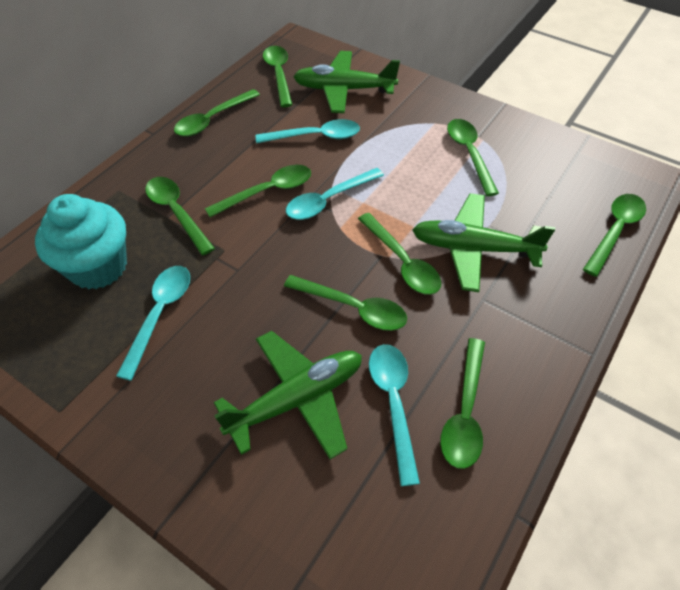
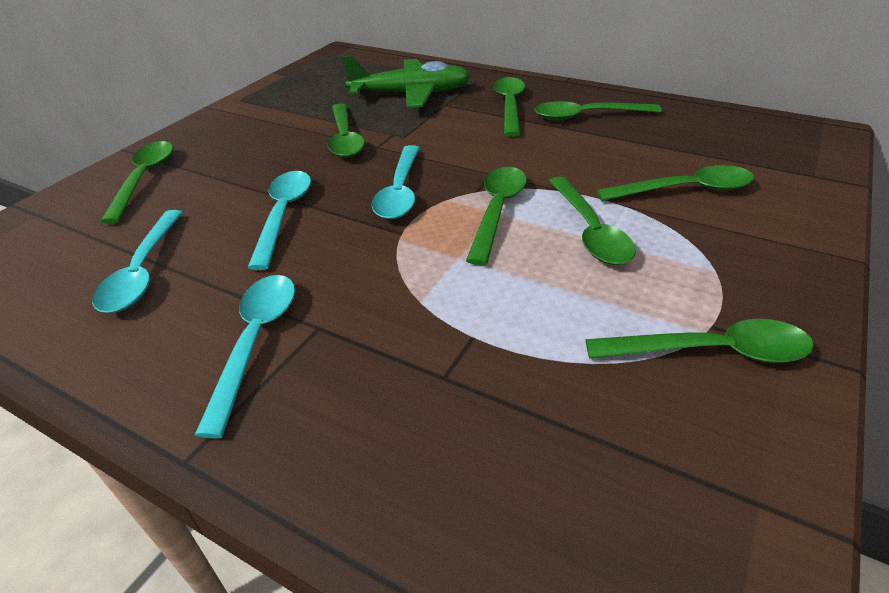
green plane: 3 -> 1
green spoon: 9 -> 8
turquoise cupcake: 1 -> 0

